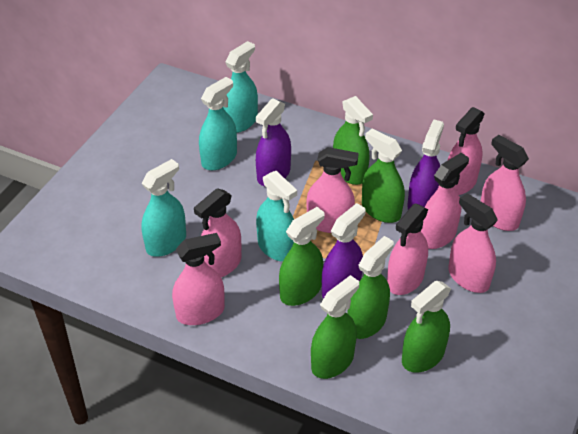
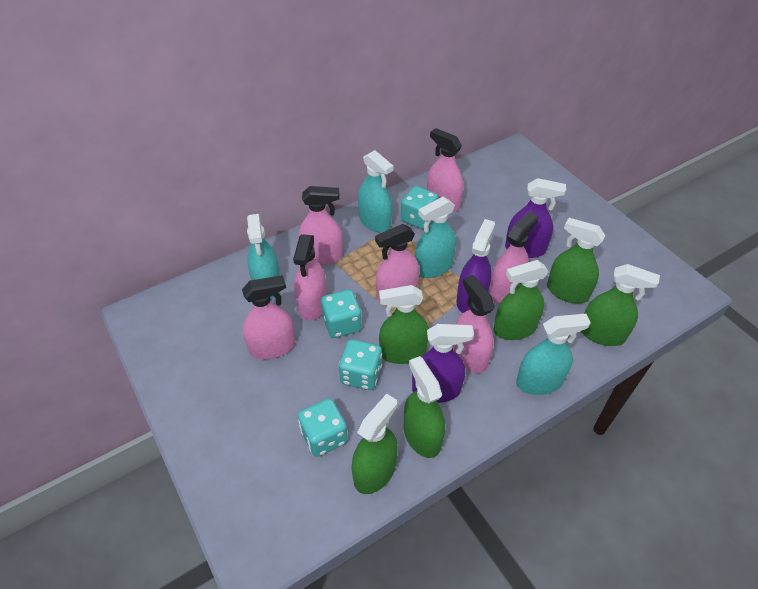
pink spray bottle: 8 -> 7
turquoise dice: 0 -> 4

